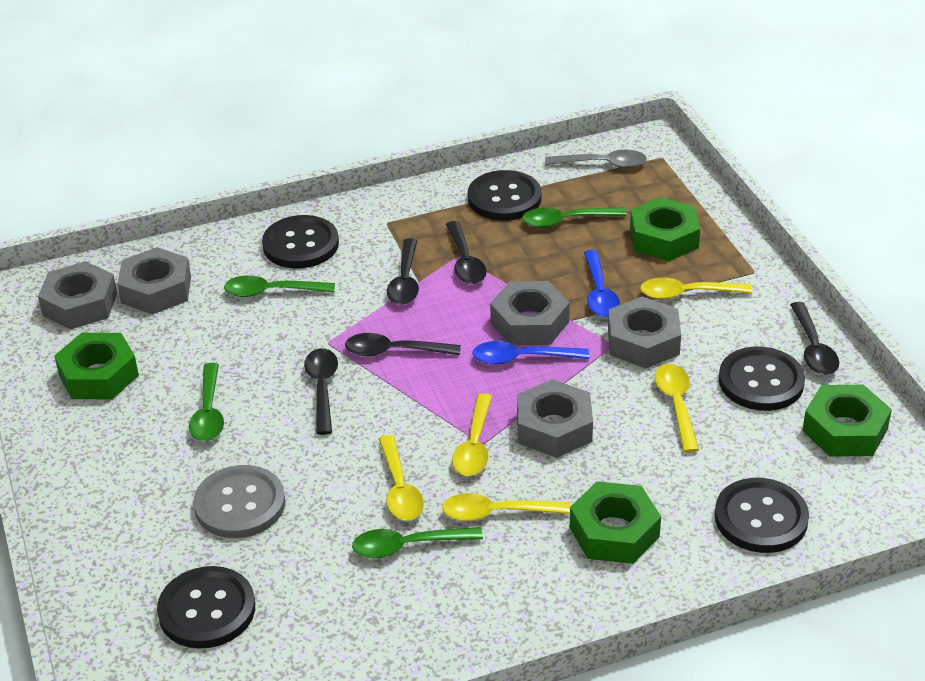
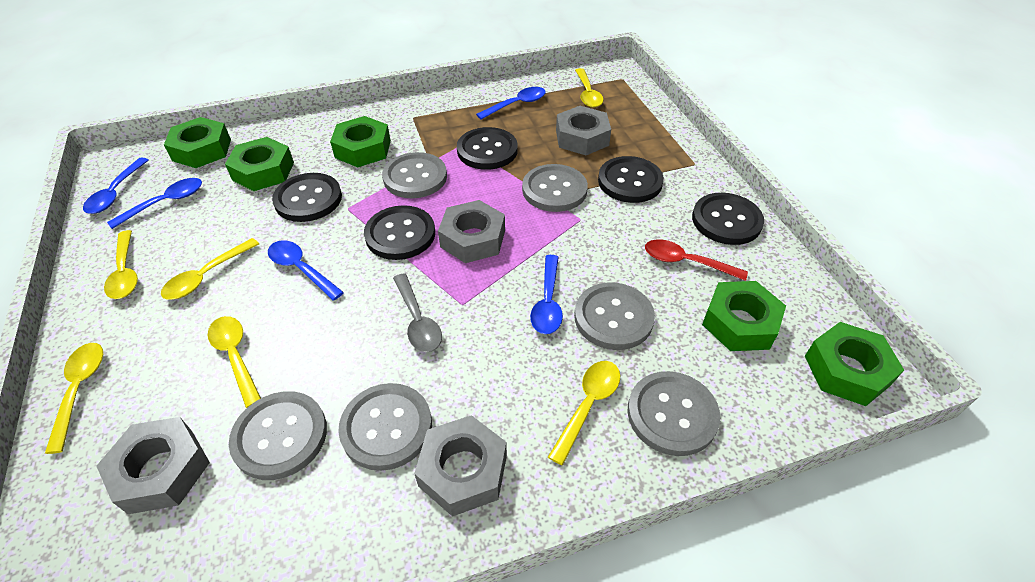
black spoon: 5 -> 0
blue spoon: 2 -> 5
green nut: 4 -> 5
green spoon: 4 -> 0
grey button: 1 -> 6
grey nut: 5 -> 4
red spoon: 0 -> 1
yellow spoon: 5 -> 6

